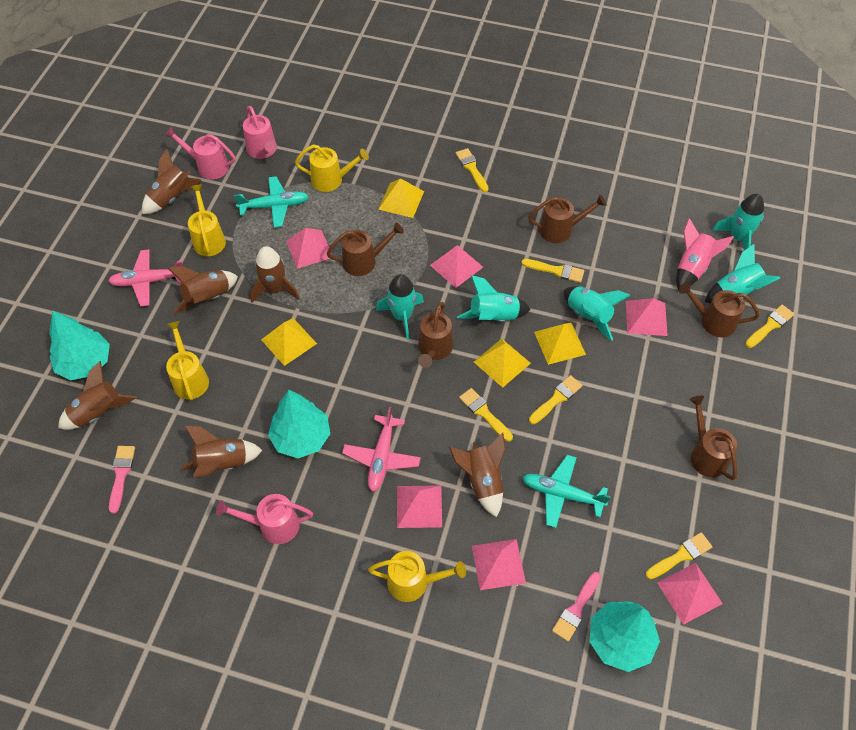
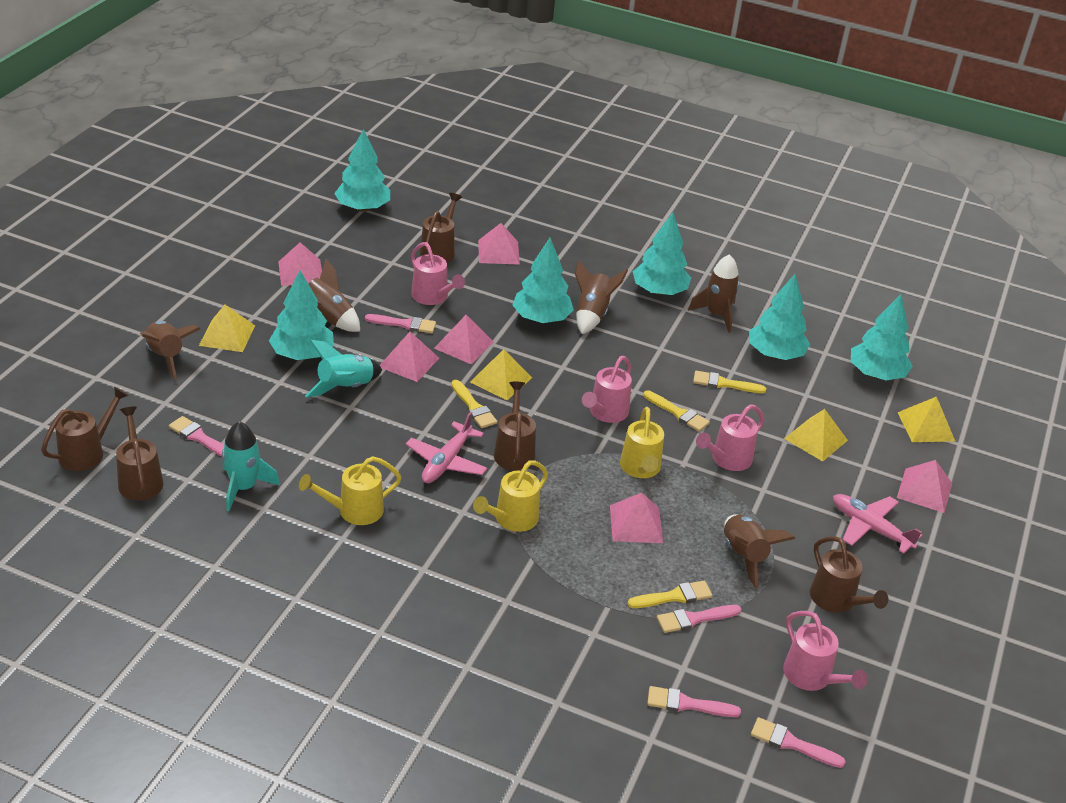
brown rocket: 6 -> 5
pink brush: 2 -> 5
pink rocket: 1 -> 0
pink watering can: 3 -> 4
turquoise plane: 2 -> 0
turquoise rocket: 5 -> 2
turquoise tree: 3 -> 6
yellow brush: 6 -> 4
yellow watering can: 4 -> 3

